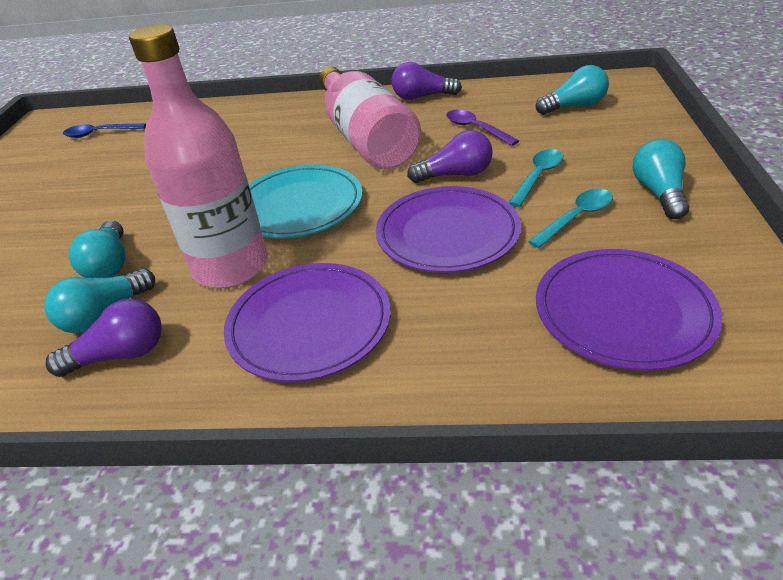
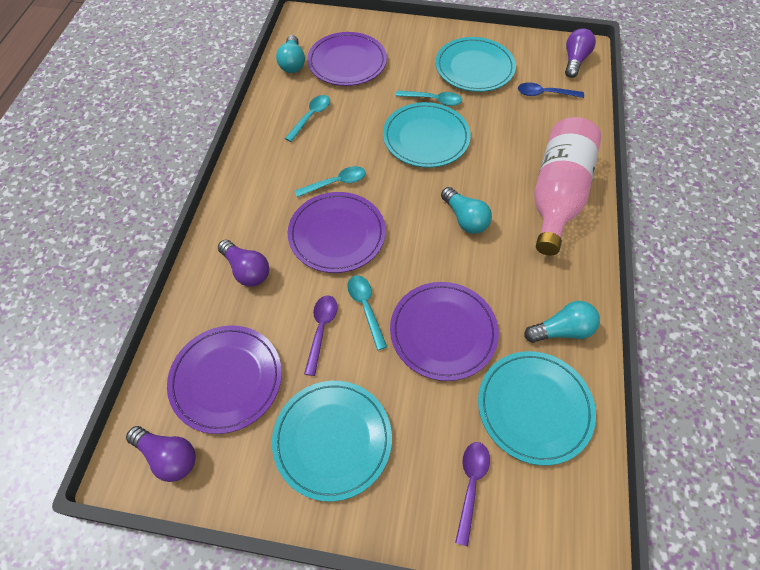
pink bottle: 2 -> 1
purple plate: 3 -> 4
purple spoon: 1 -> 2
turquoise light bulb: 4 -> 3
turquoise plate: 1 -> 4
turquoise spoon: 2 -> 4

